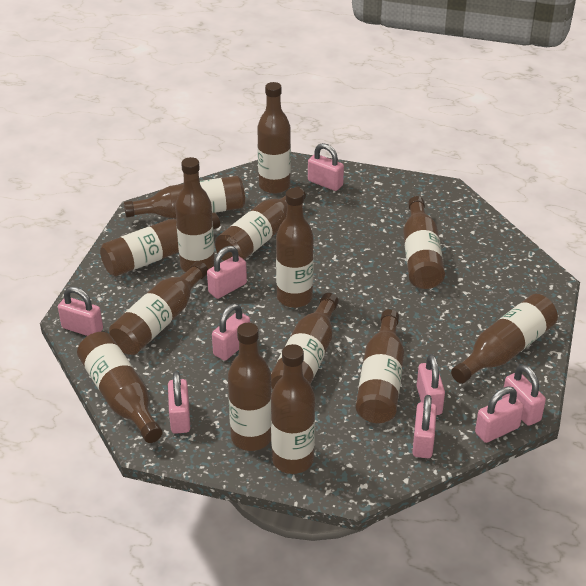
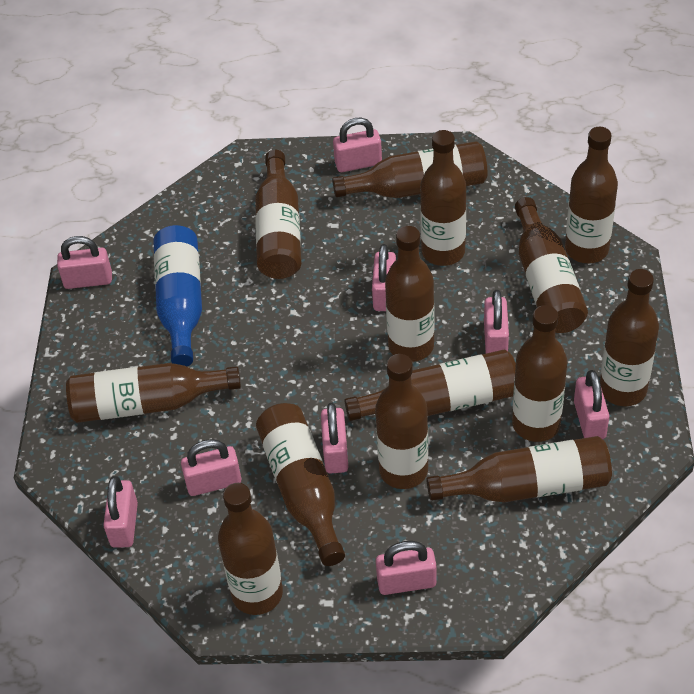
blue bottle: 0 -> 1

